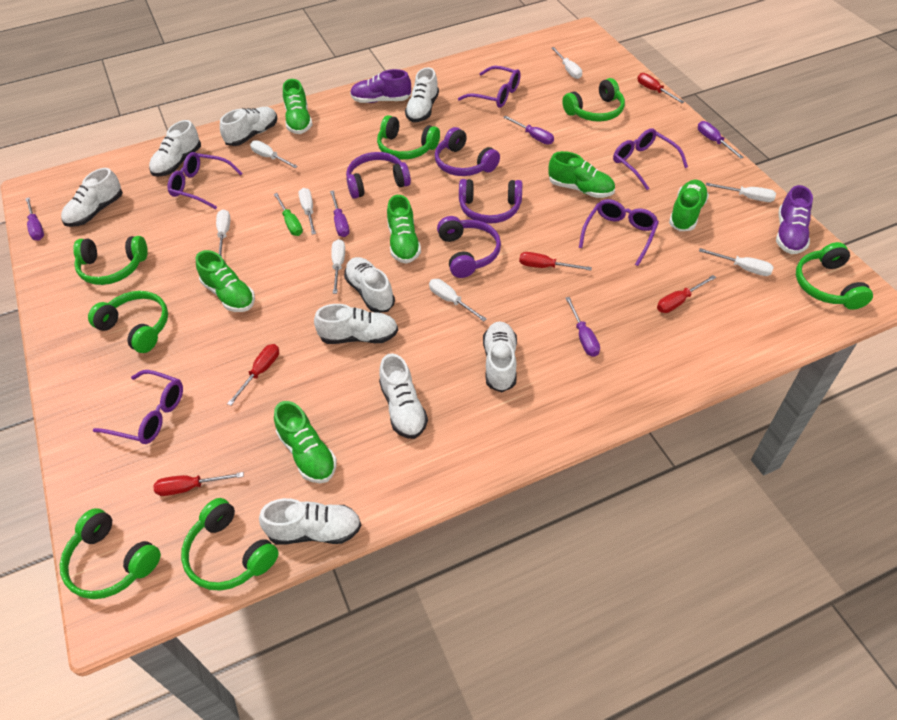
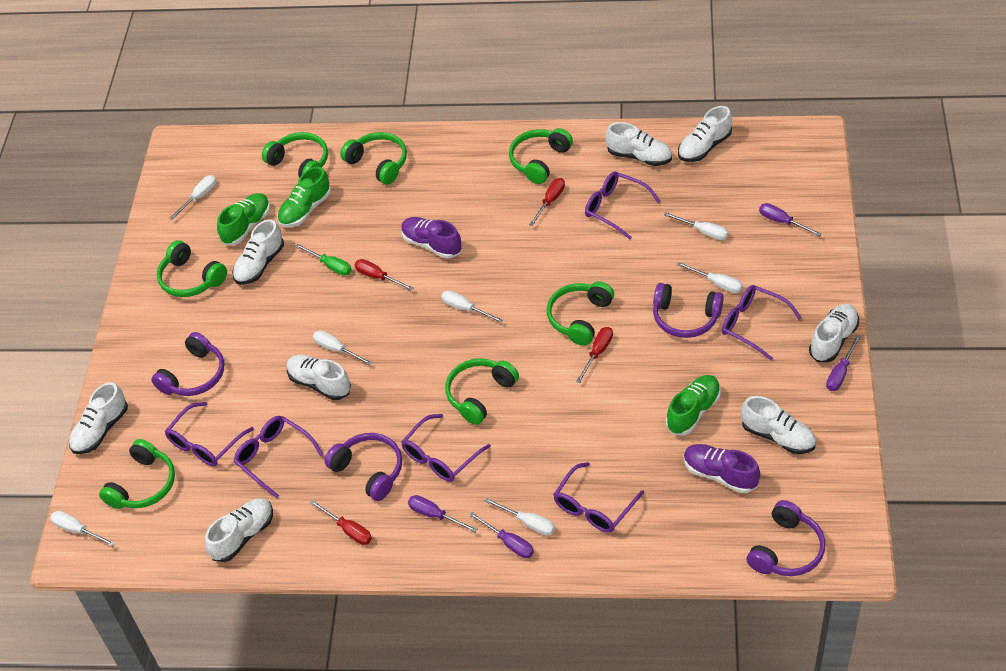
green shoe: 6 -> 3
purple glasses: 5 -> 6
purple screwdriver: 5 -> 4
red screwdriver: 5 -> 4
white screwdriver: 8 -> 7
white shoe: 9 -> 8

